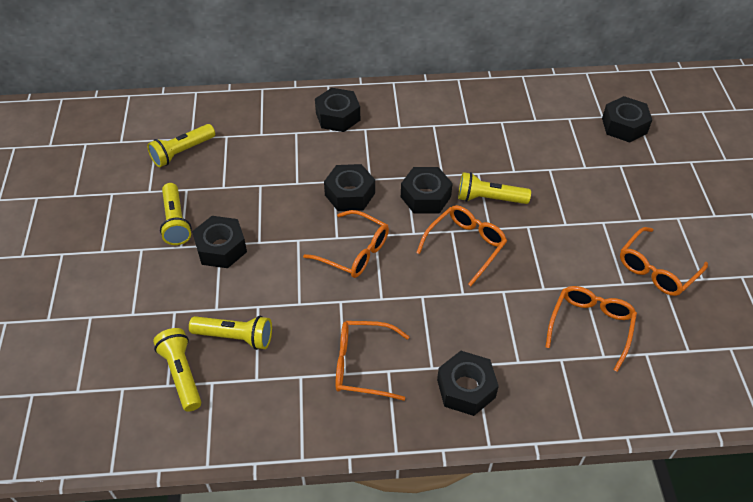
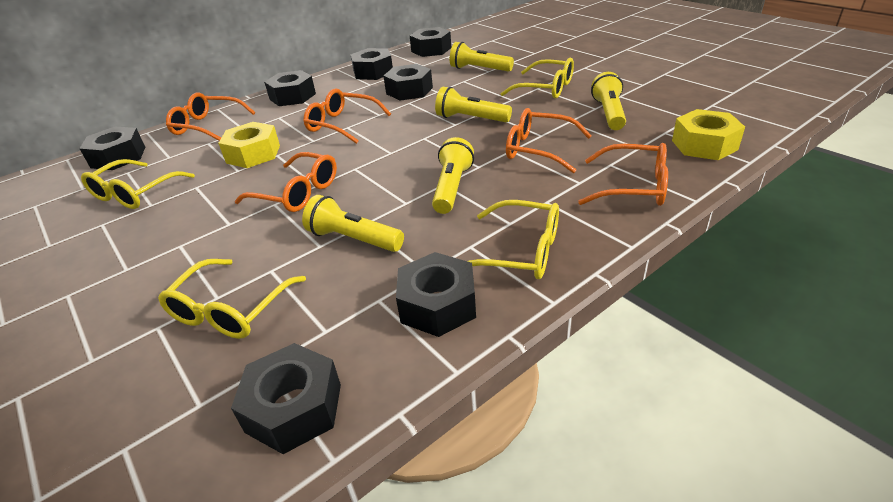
black nut: 6 -> 7
yellow glasses: 0 -> 4
yellow nut: 0 -> 2

